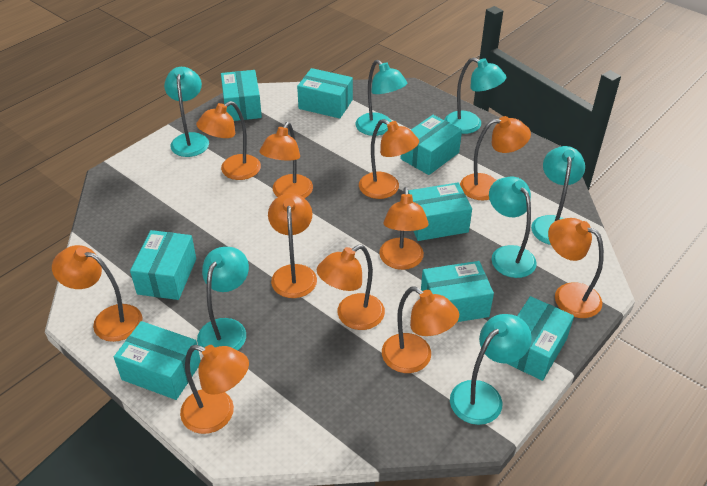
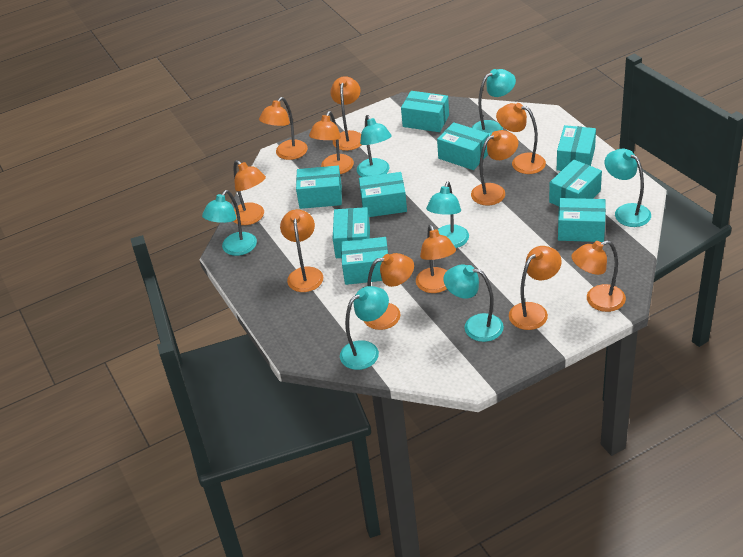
turquoise box: 8 -> 9

